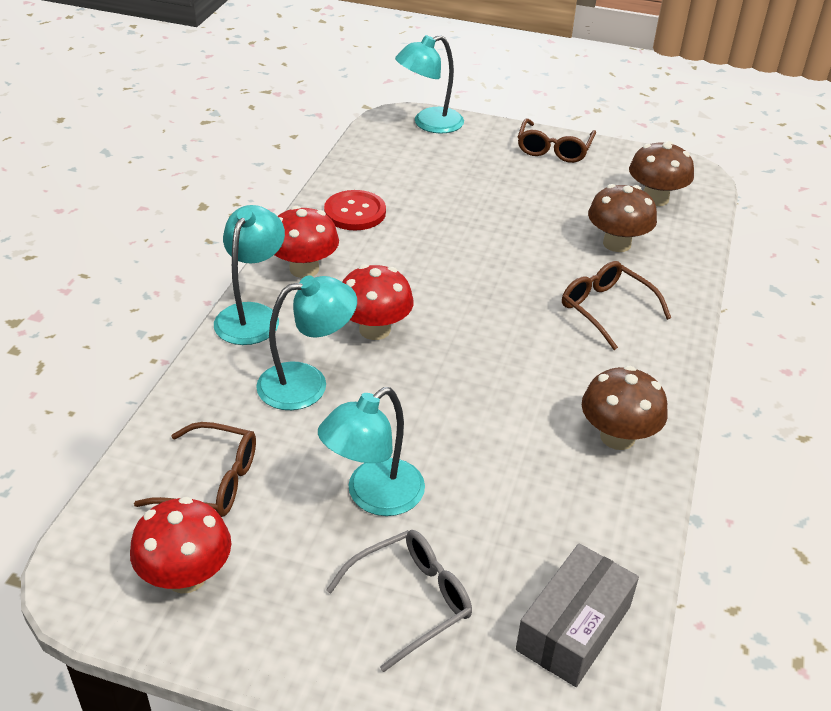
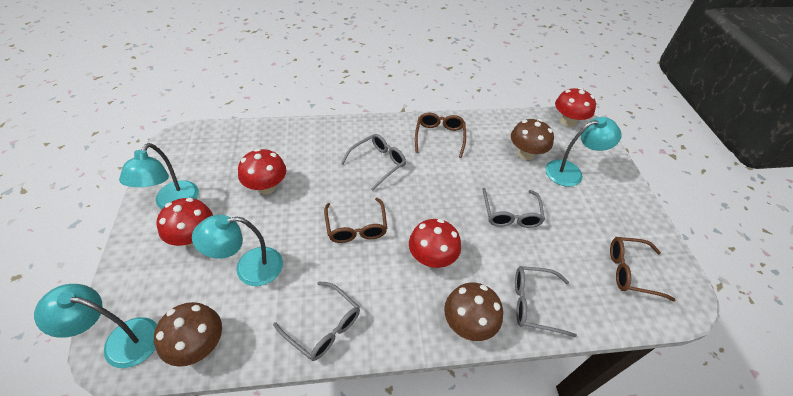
grey box: 1 -> 0
grey glasses: 1 -> 4
red button: 1 -> 0
red mushroom: 3 -> 4

